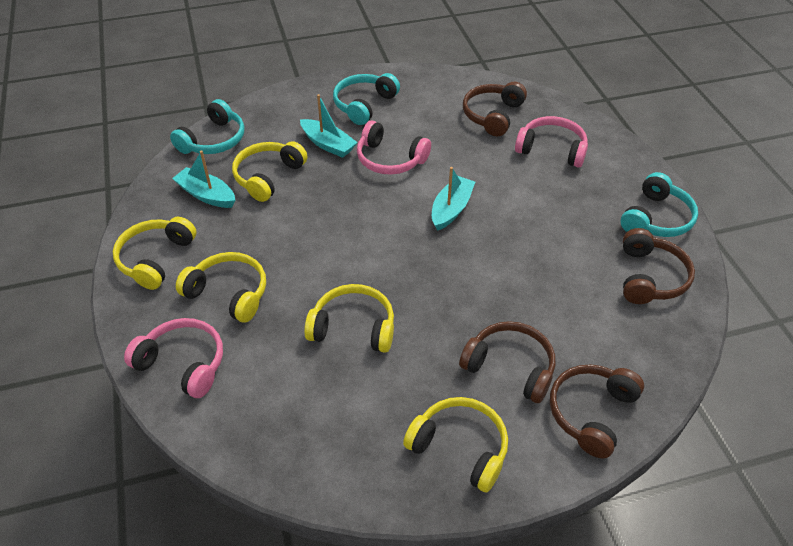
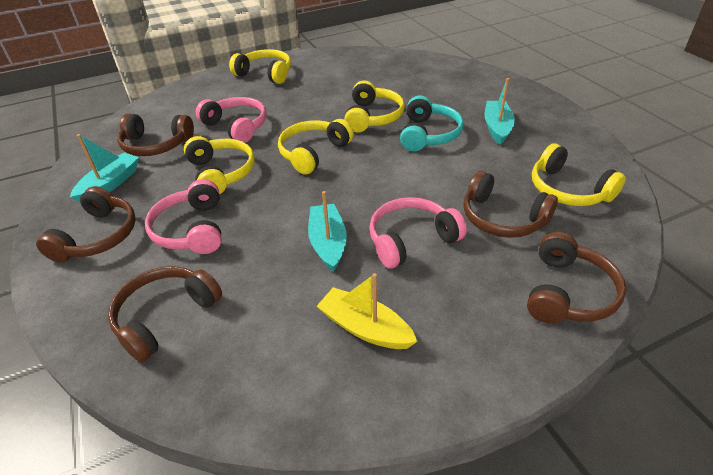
brown headphones: 4 -> 5
turquoise headphones: 3 -> 1
yellow boat: 0 -> 1

